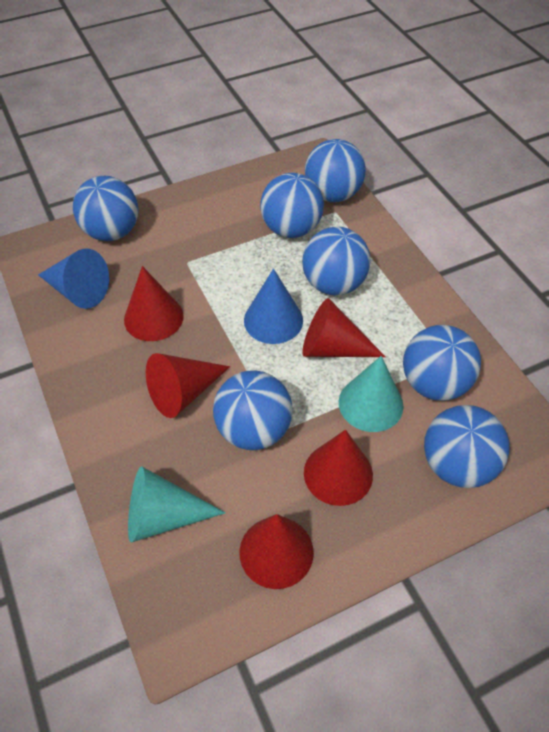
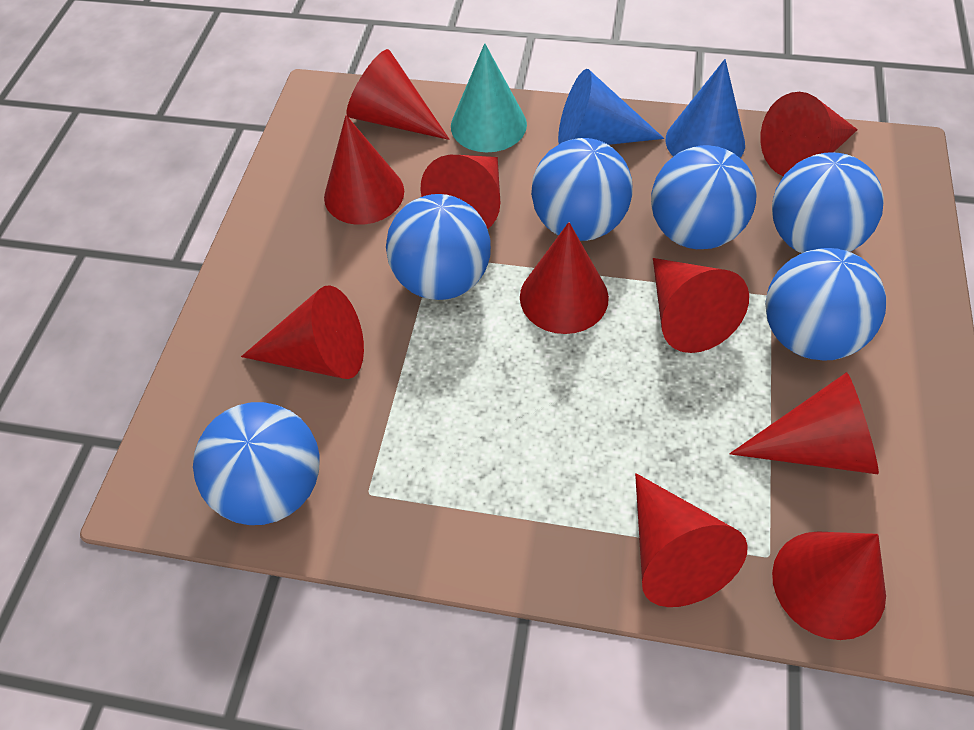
blue ball: 7 -> 6
red cone: 5 -> 10
turquoise cone: 2 -> 1

